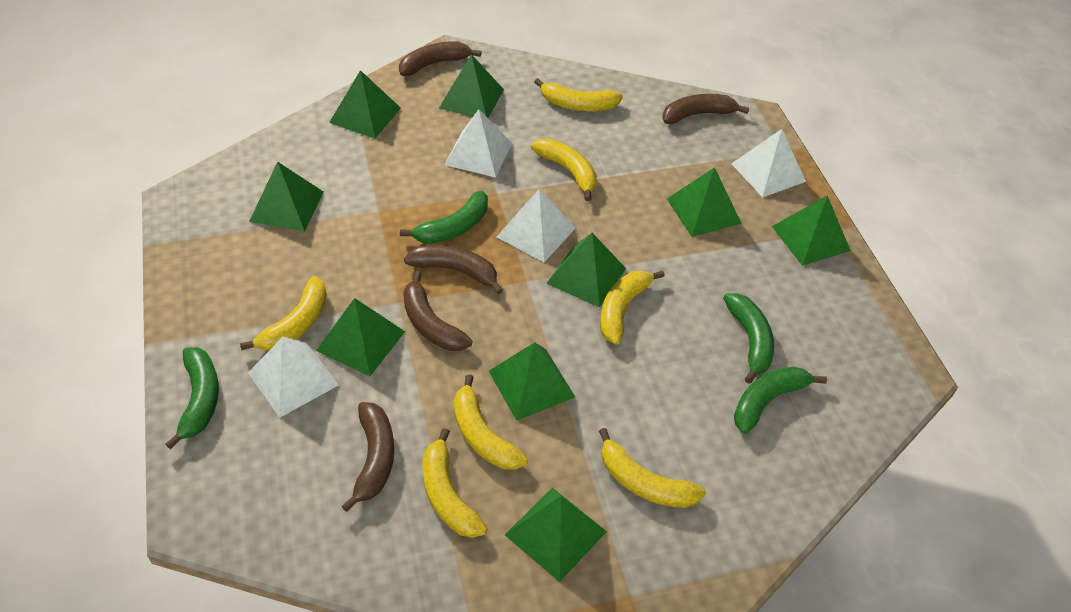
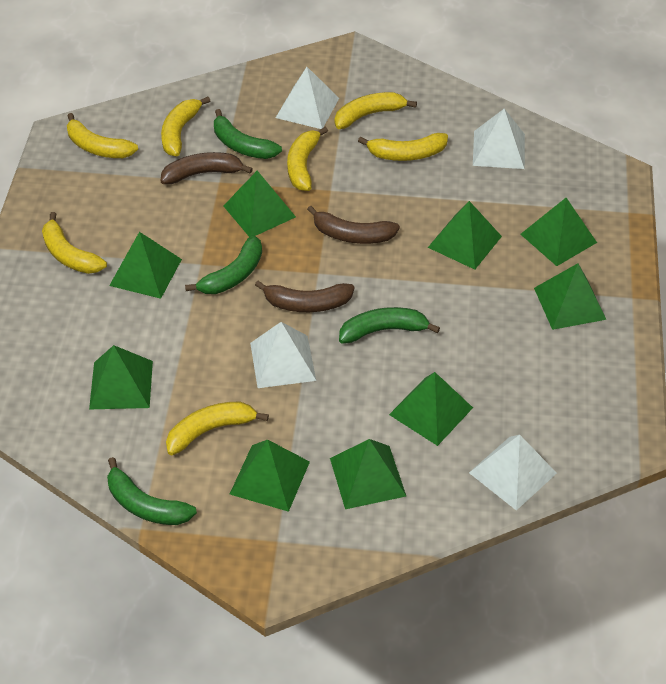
brown banana: 5 -> 3

